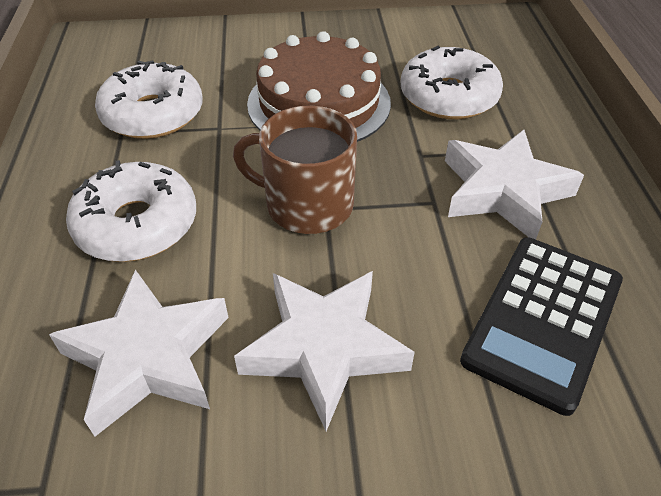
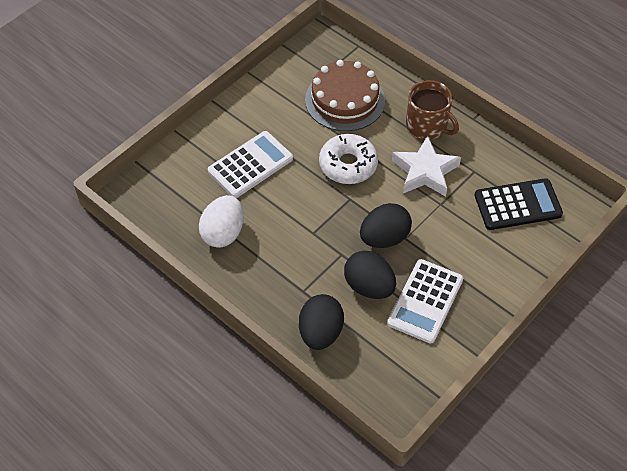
black egg: 0 -> 3
white calculator: 0 -> 2
white donut: 3 -> 1
white egg: 0 -> 1
white star: 3 -> 1

